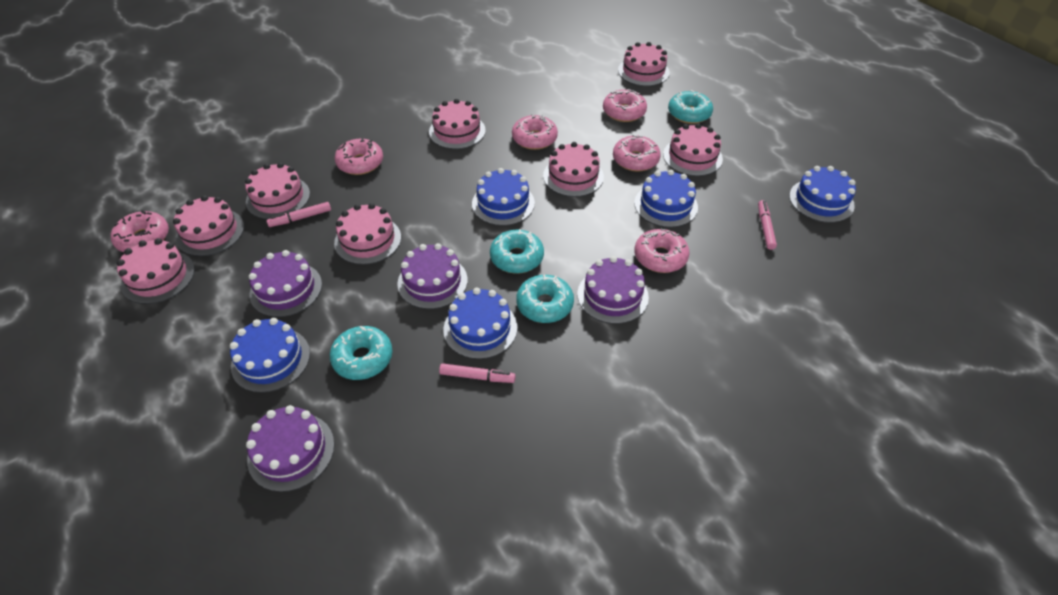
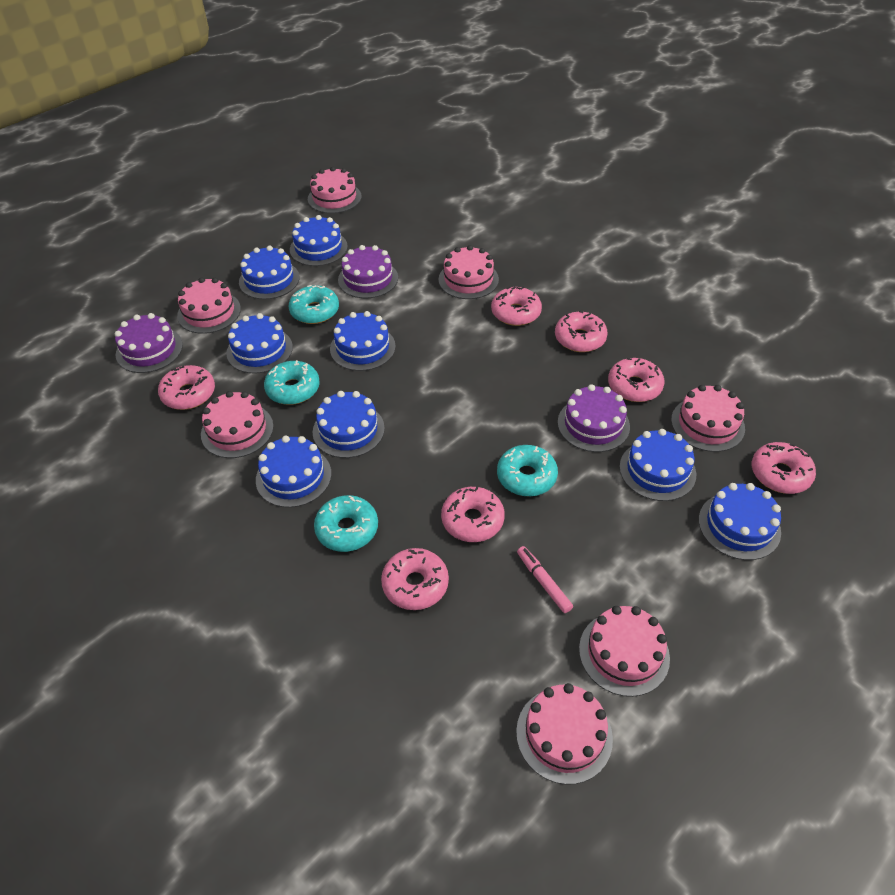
blue cake: 5 -> 8
pink cake: 8 -> 7
pink donut: 6 -> 7
pink marker: 3 -> 1
purple cake: 4 -> 3

